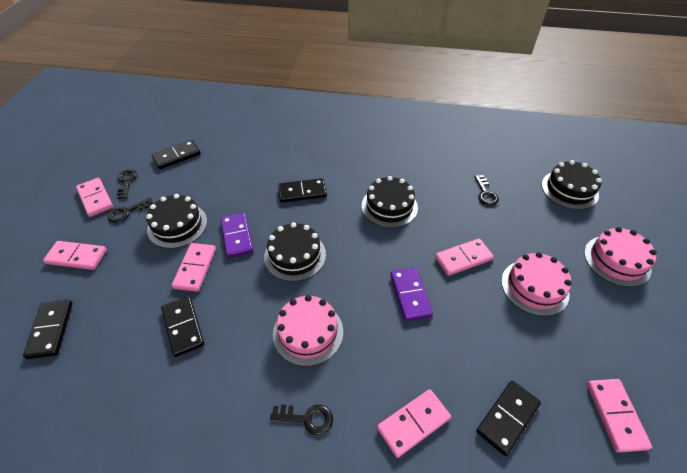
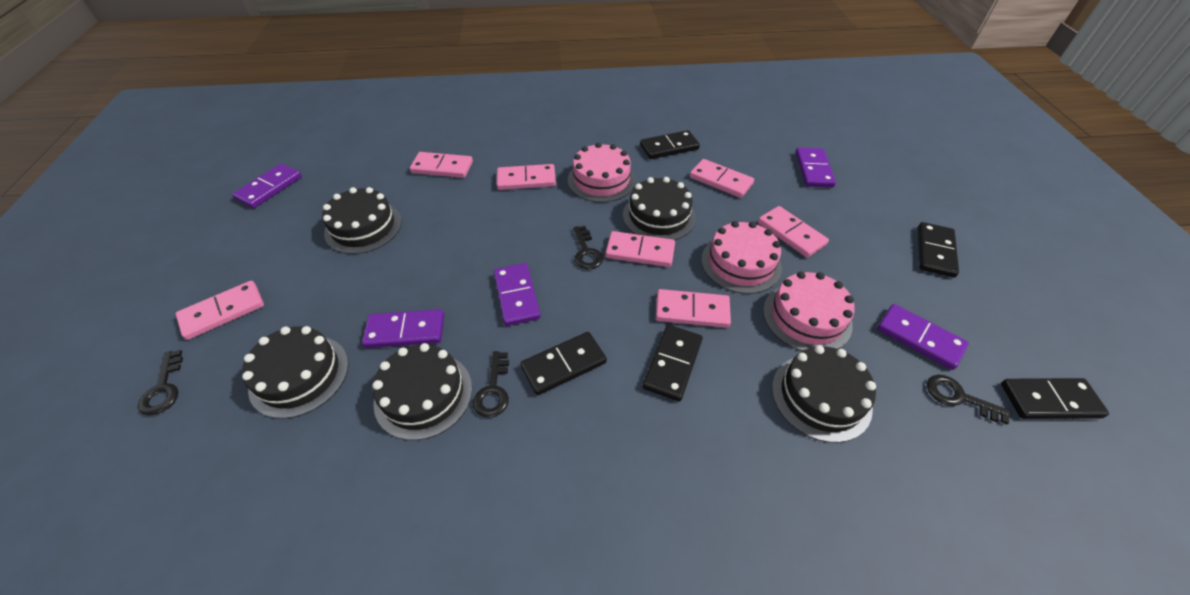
black cake: 4 -> 5
pink domino: 6 -> 7
purple domino: 2 -> 5

